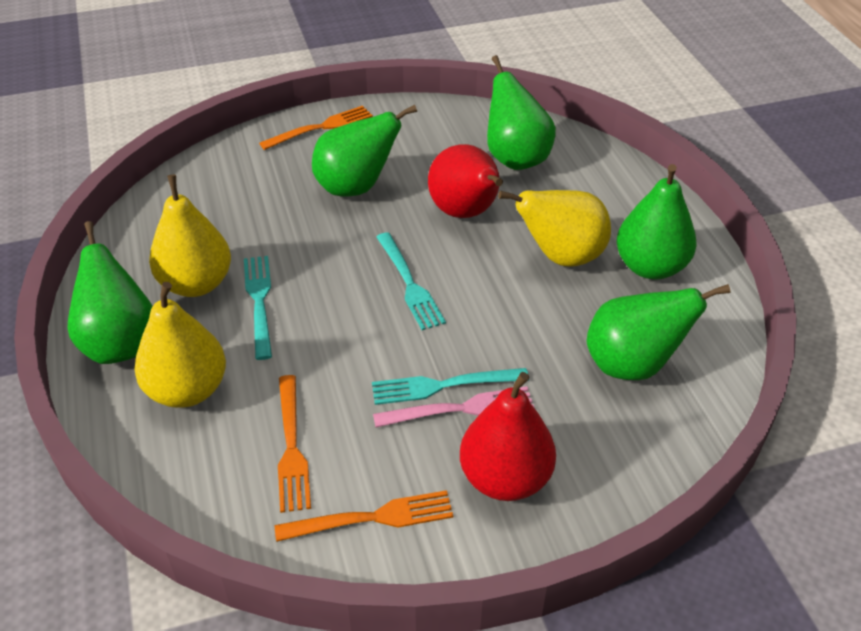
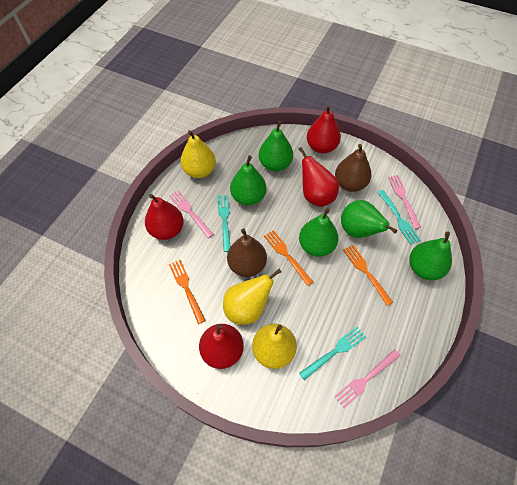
brown pear: 0 -> 2
pink fork: 1 -> 3
red pear: 2 -> 4

